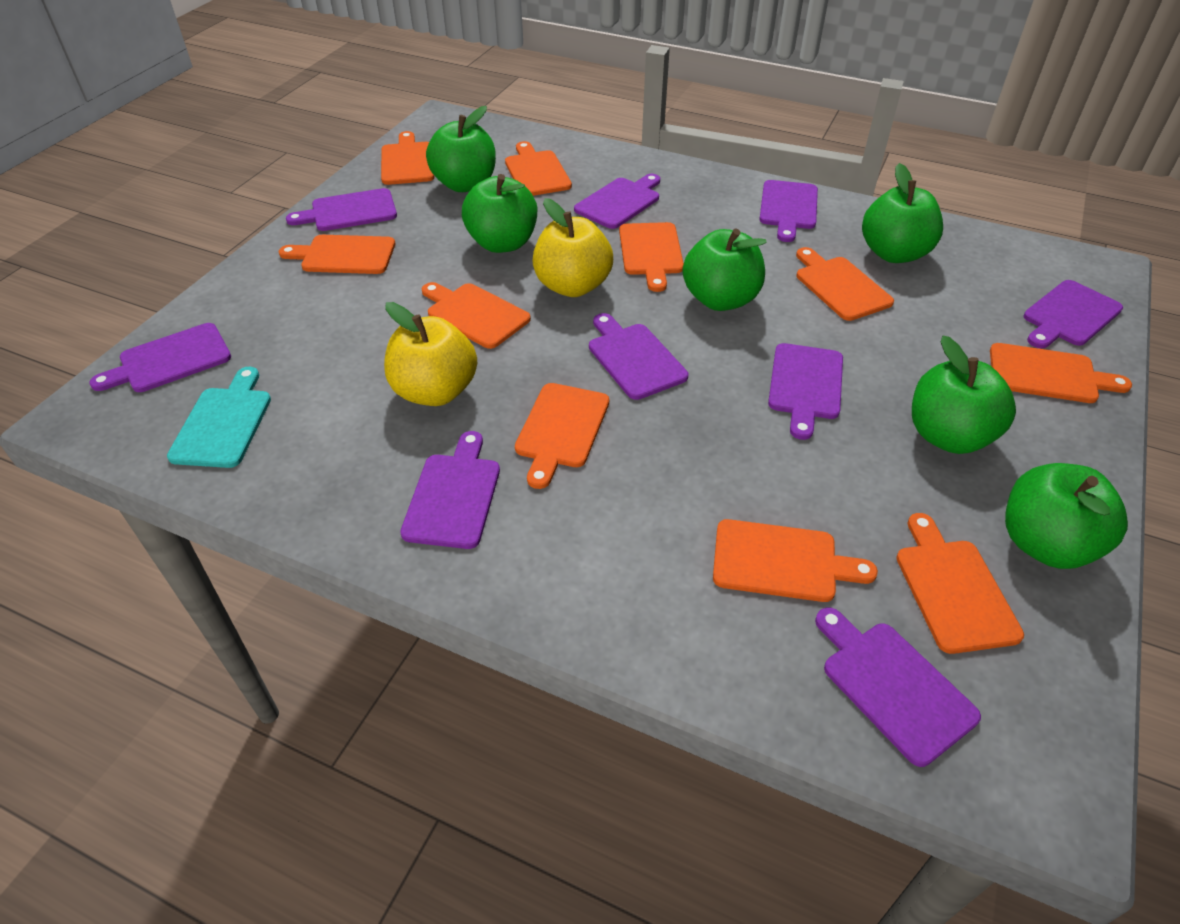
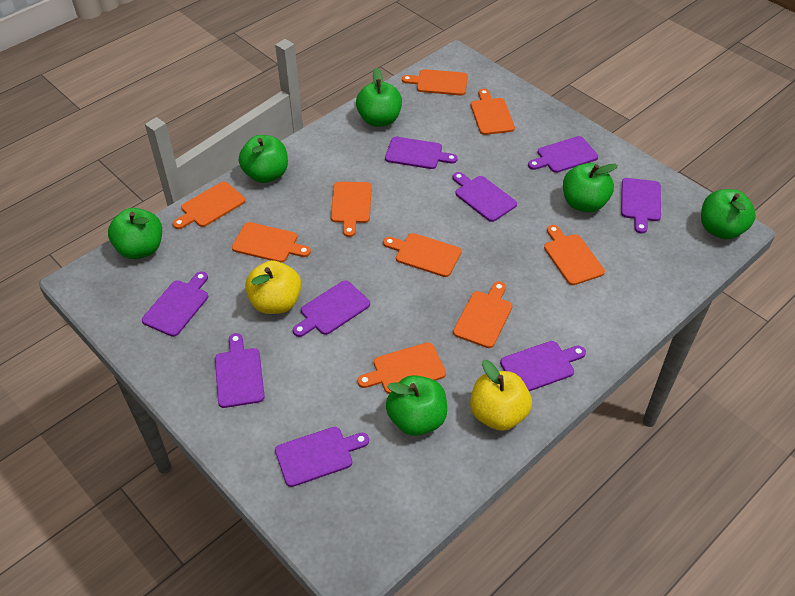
orange cutting board: 10 -> 9
turquoise cutting board: 1 -> 0

